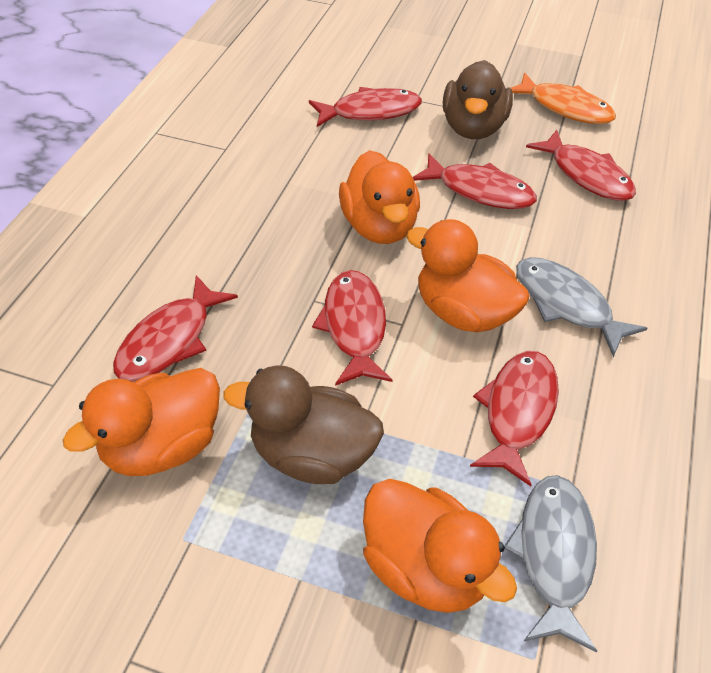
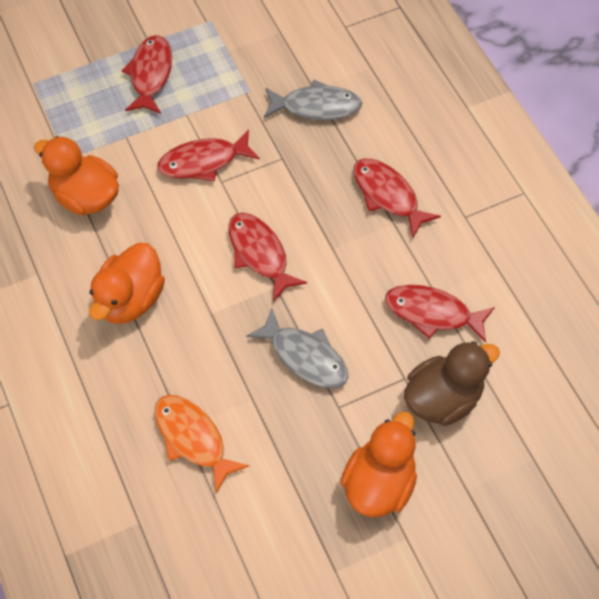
brown duck: 2 -> 1
orange duck: 4 -> 3
red fish: 6 -> 5

